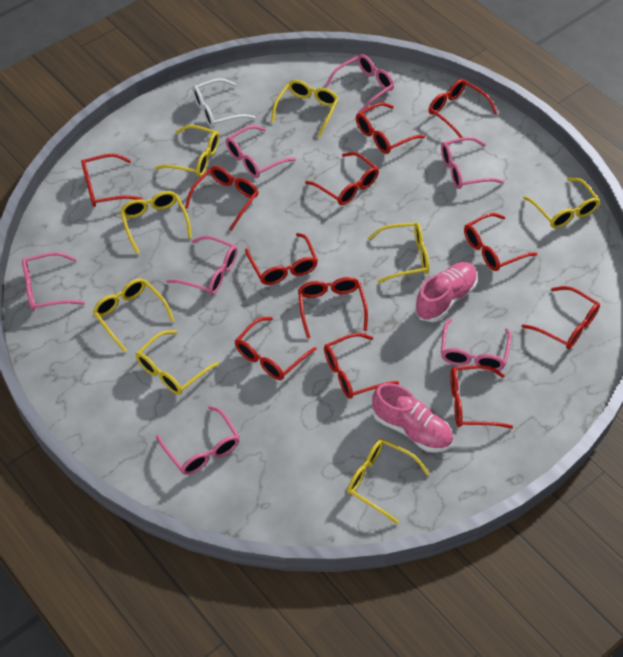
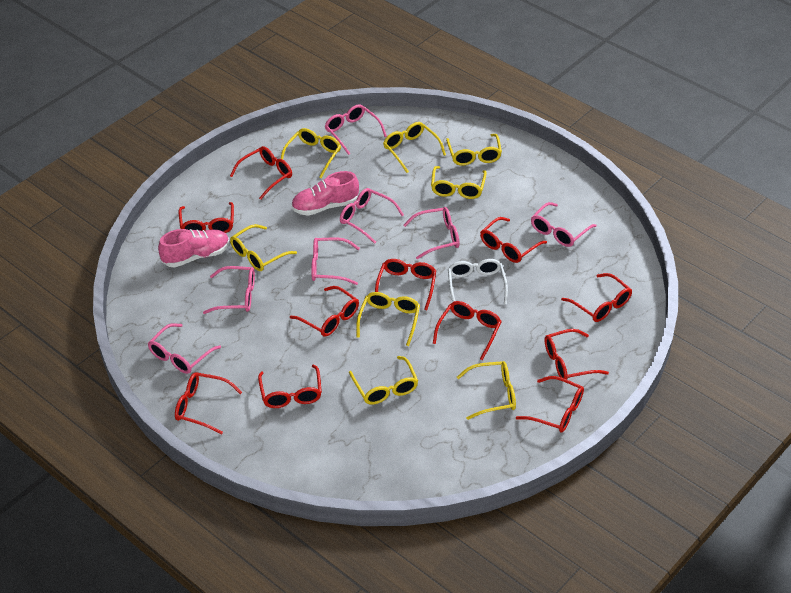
red glasses: 12 -> 11

